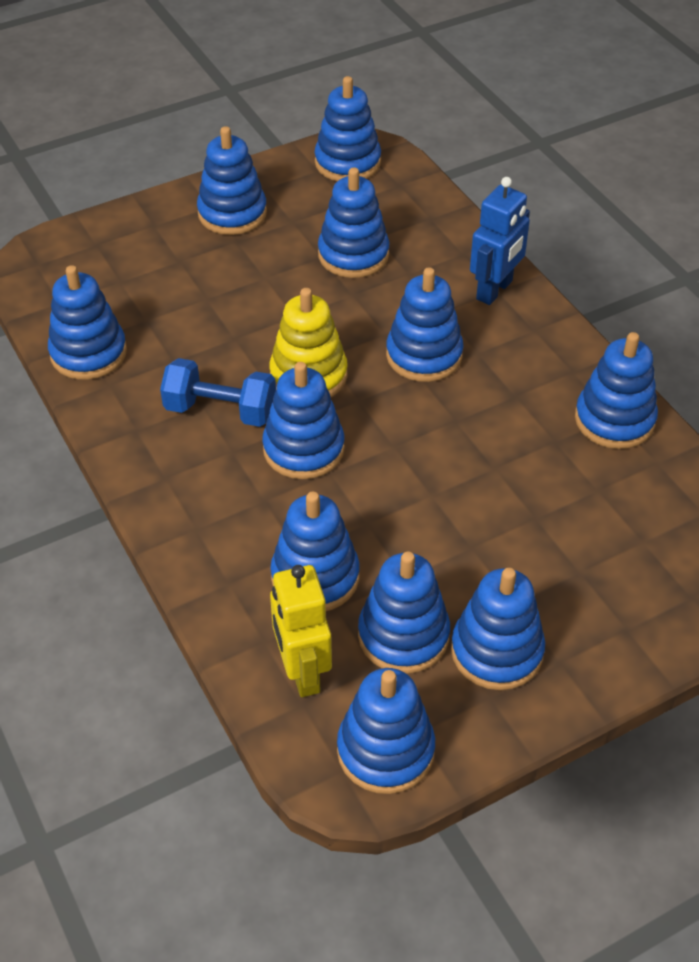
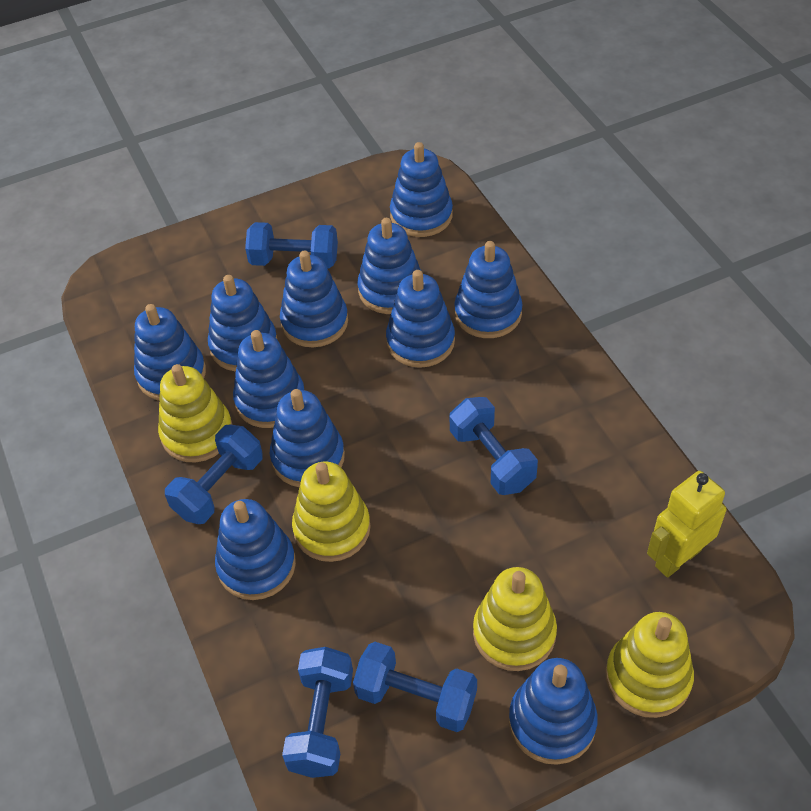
blue dumbbell: 1 -> 5
blue robot: 1 -> 0
yellow stacking toy: 1 -> 4

